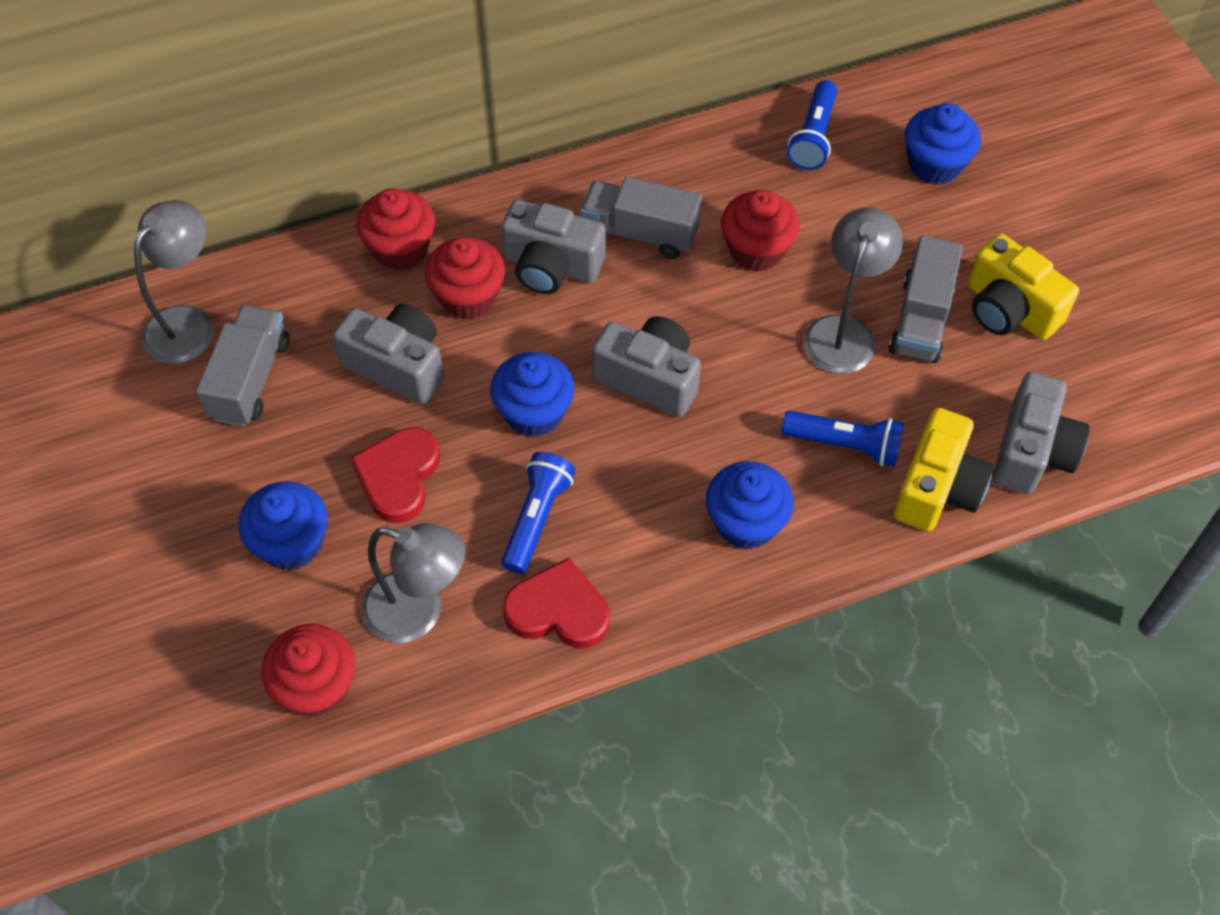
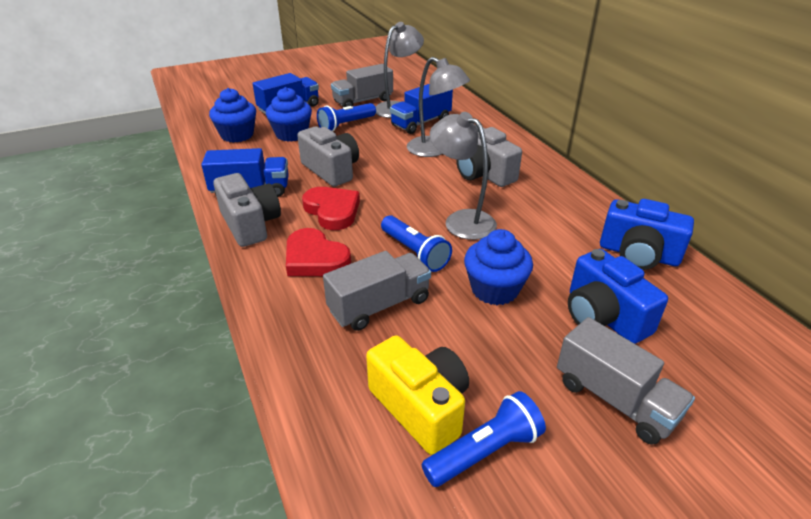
blue camera: 0 -> 2
blue cupcake: 4 -> 3
blue truck: 0 -> 3
grey camera: 4 -> 3
red cupcake: 4 -> 0
yellow camera: 2 -> 1

